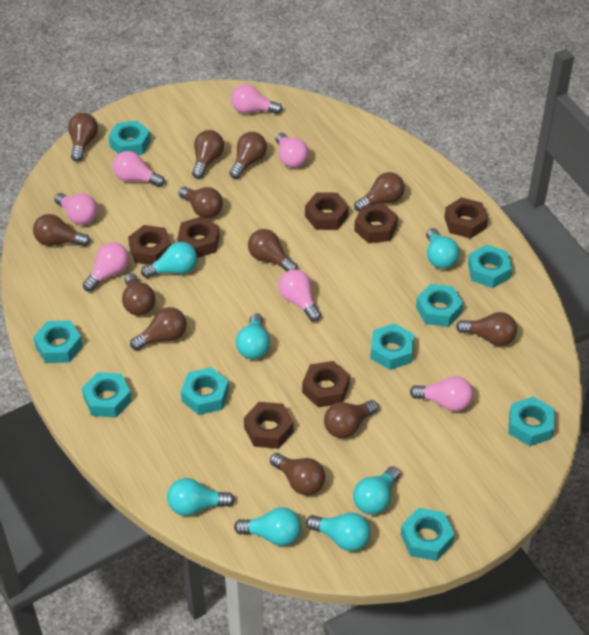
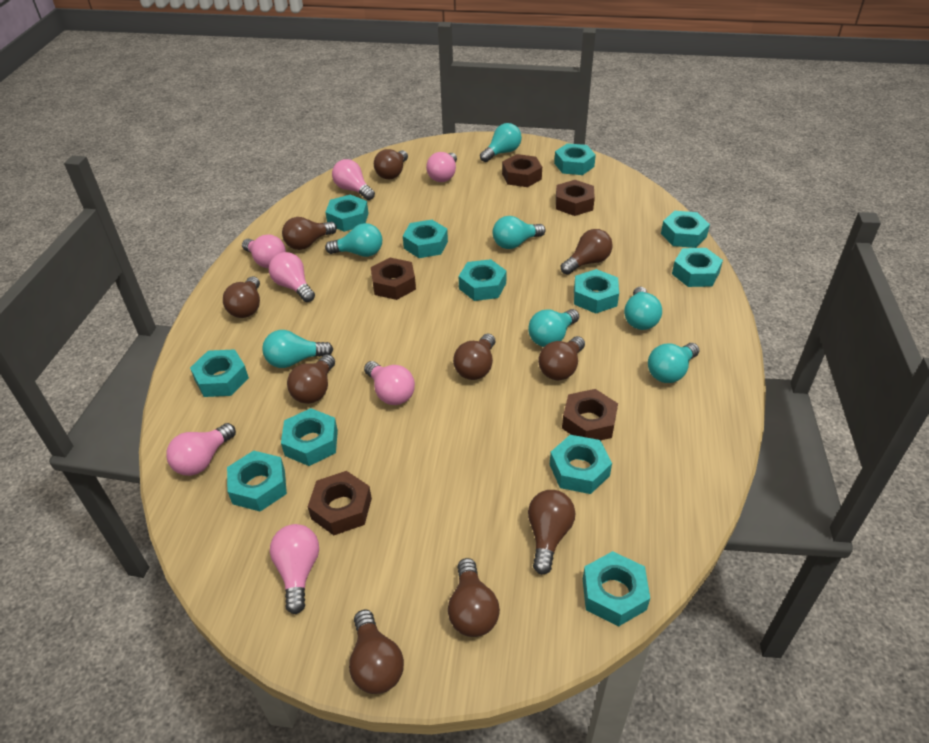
brown light bulb: 12 -> 10
brown nut: 7 -> 5
turquoise nut: 9 -> 12

